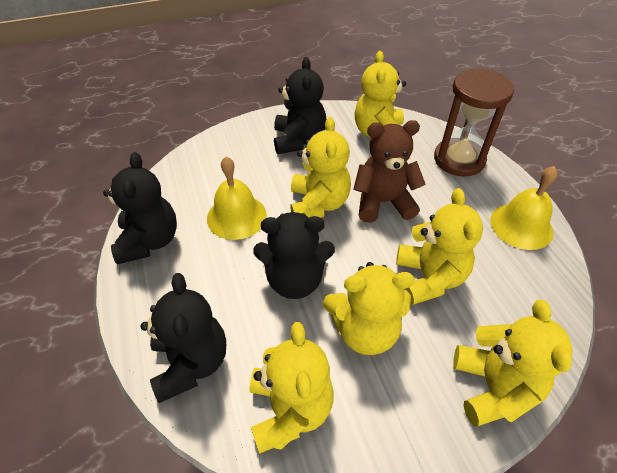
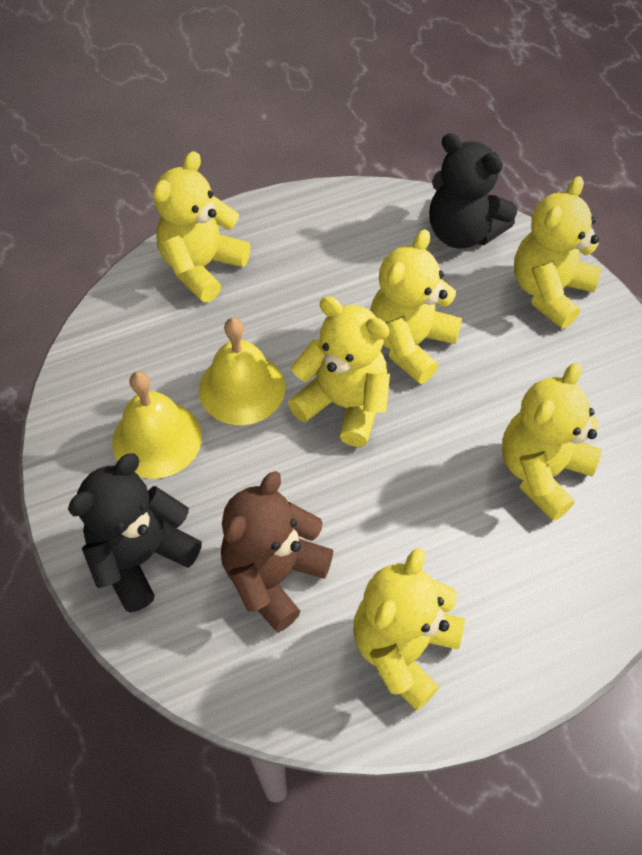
black teddy bear: 4 -> 2
brown hourglass: 1 -> 0

